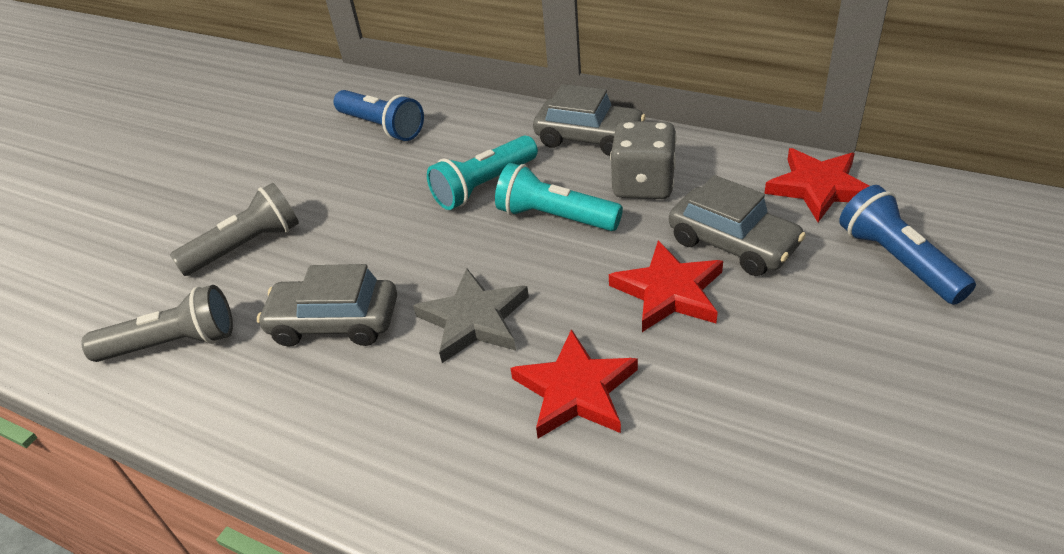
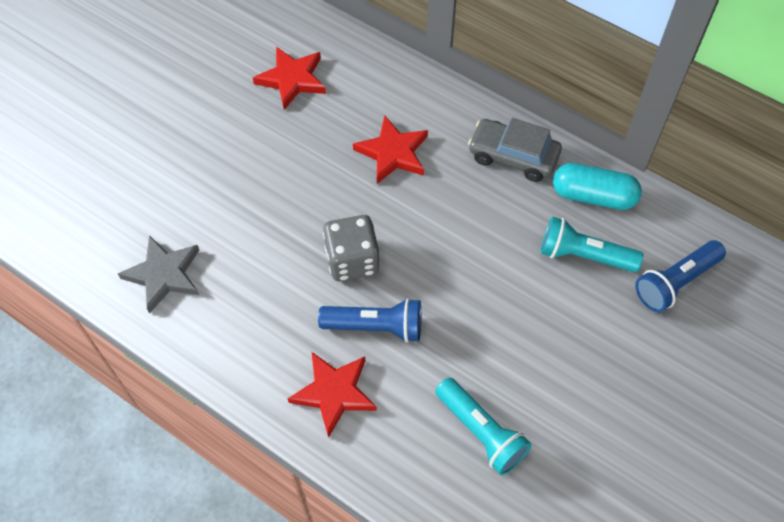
grey car: 3 -> 1
grey flashlight: 2 -> 0
turquoise capsule: 0 -> 1

